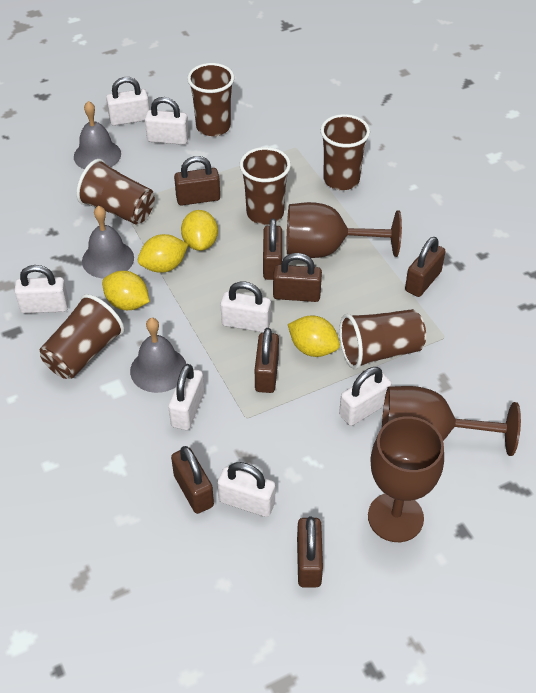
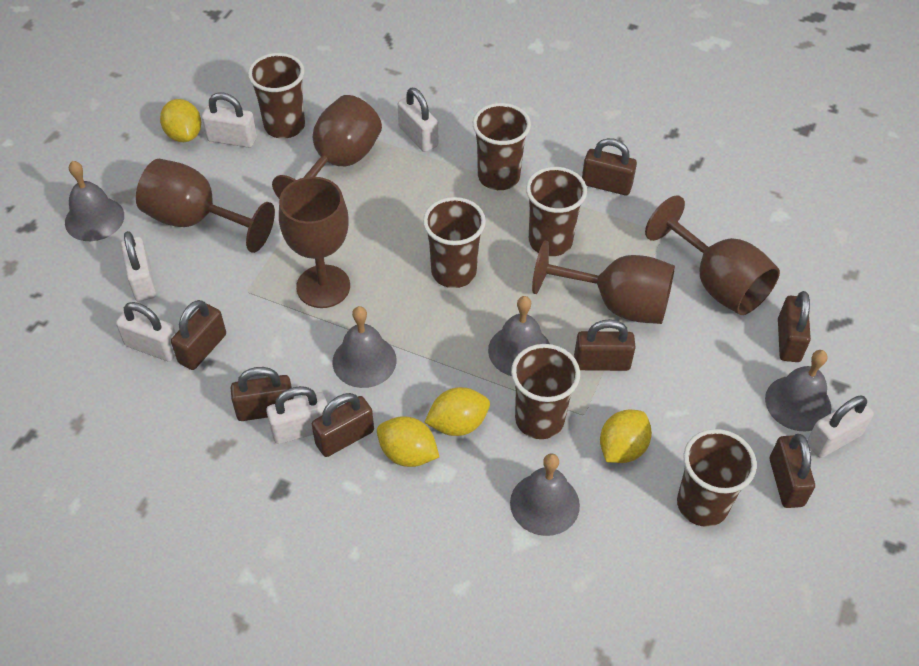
brown goblet: 3 -> 5
grey bell: 3 -> 5
white padlock: 7 -> 6

